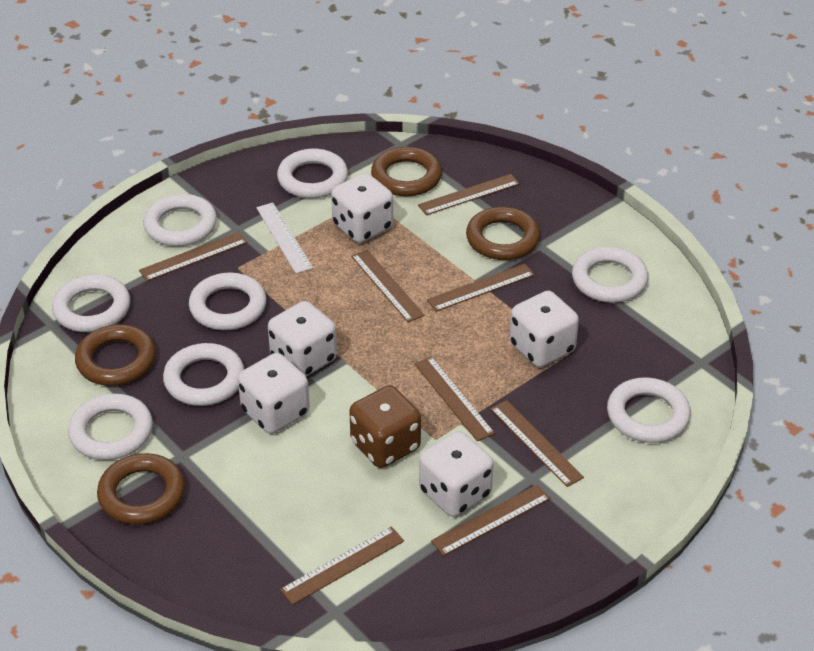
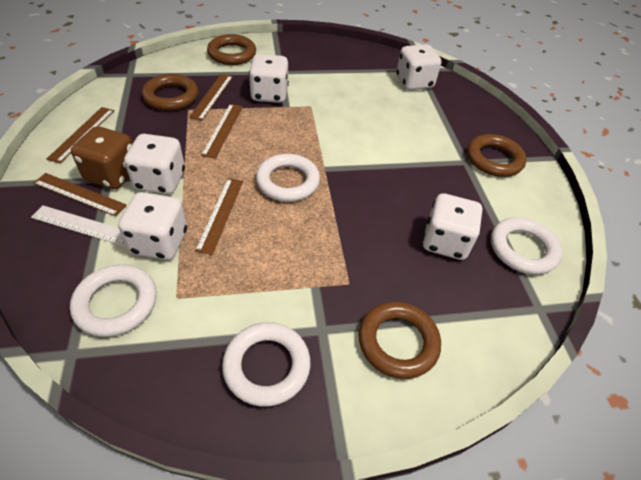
brown ruler: 8 -> 5
white ring: 8 -> 4

